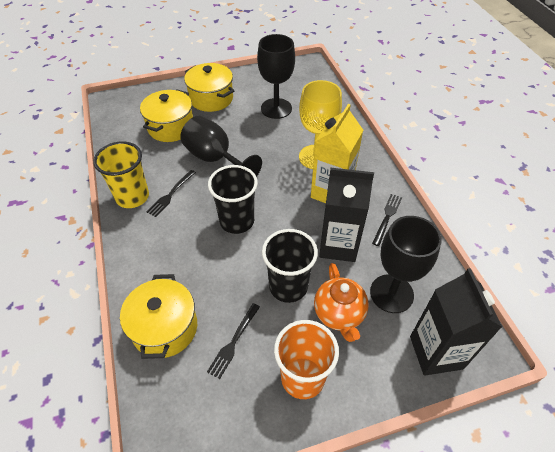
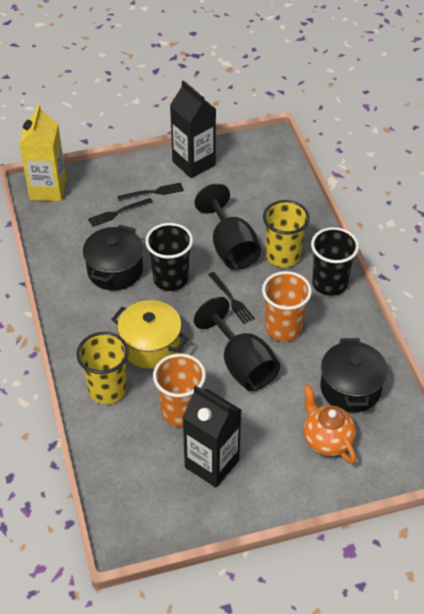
black goblet: 3 -> 2
black pot: 0 -> 2
orange cup: 1 -> 2
yellow cup: 1 -> 2
yellow goblet: 1 -> 0
yellow pot: 3 -> 1

